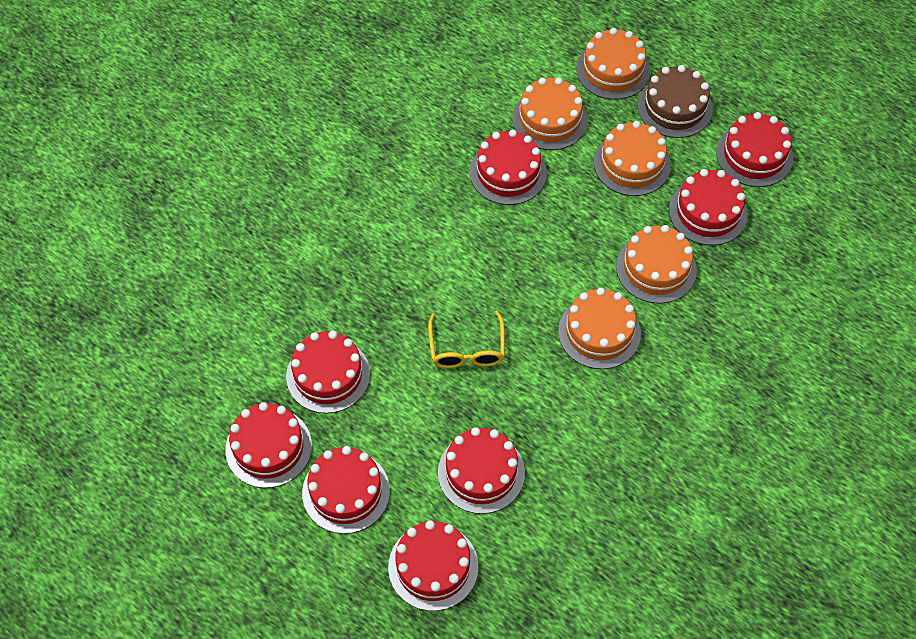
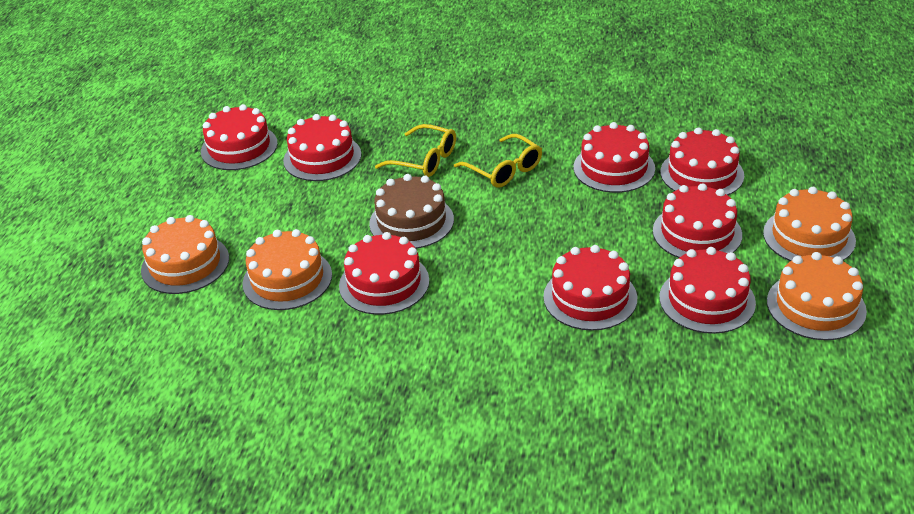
orange cake: 5 -> 4
yellow glasses: 1 -> 2

